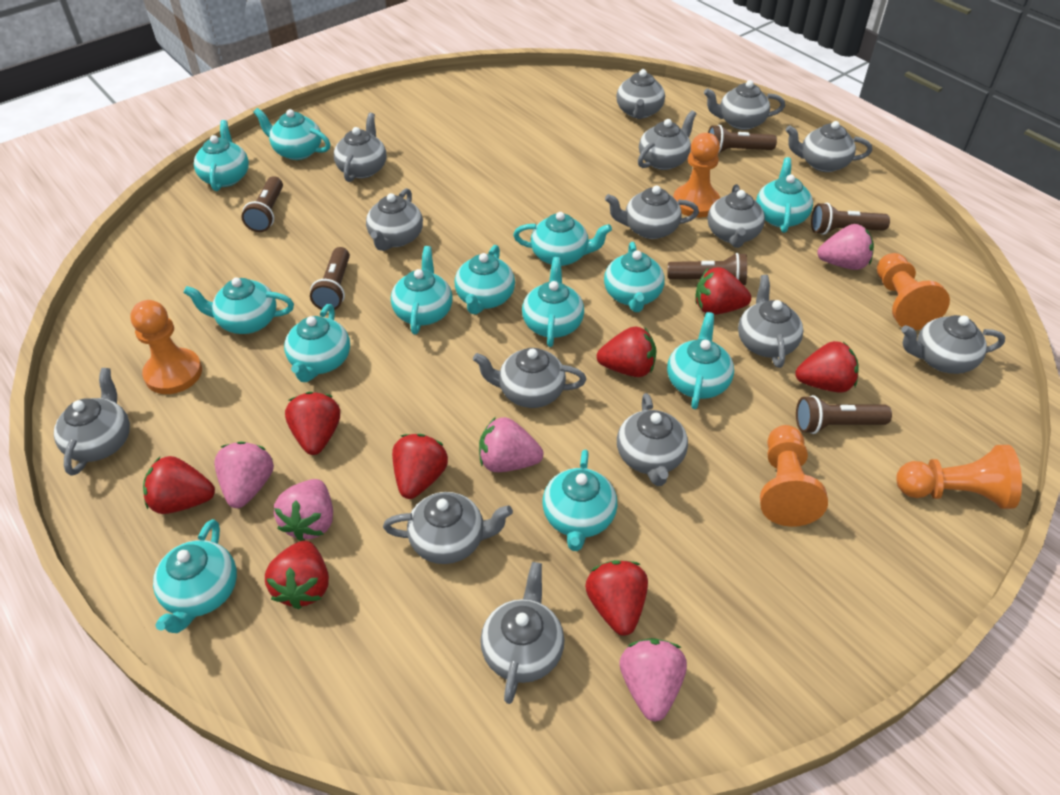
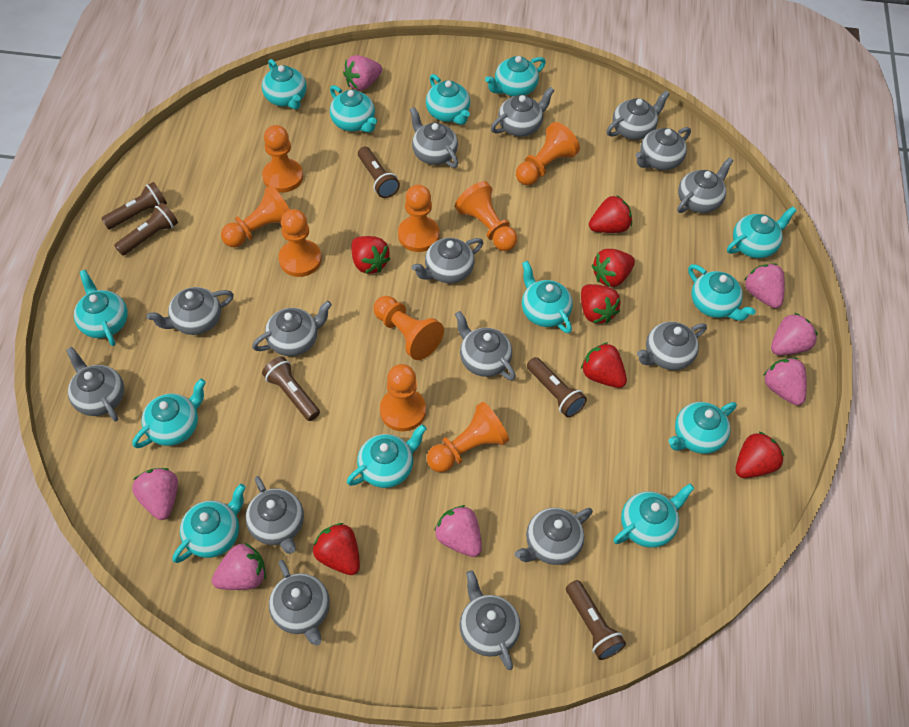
orange pawn: 5 -> 9
pink strawberry: 5 -> 7
red strawberry: 8 -> 7

